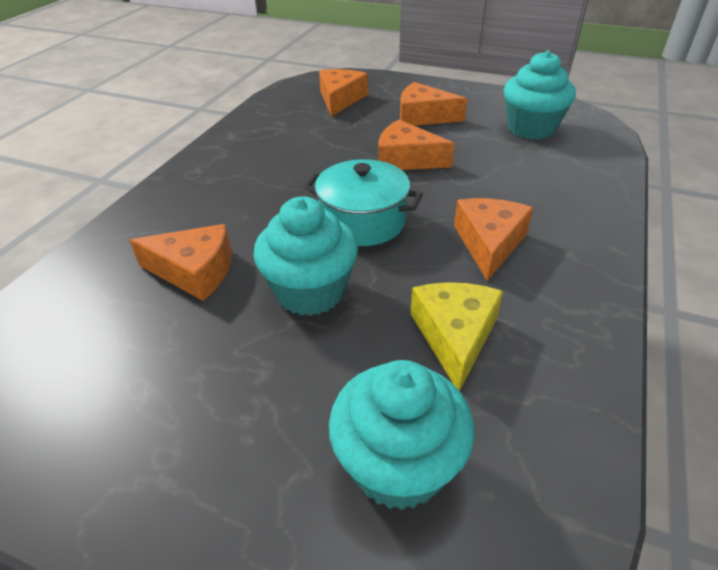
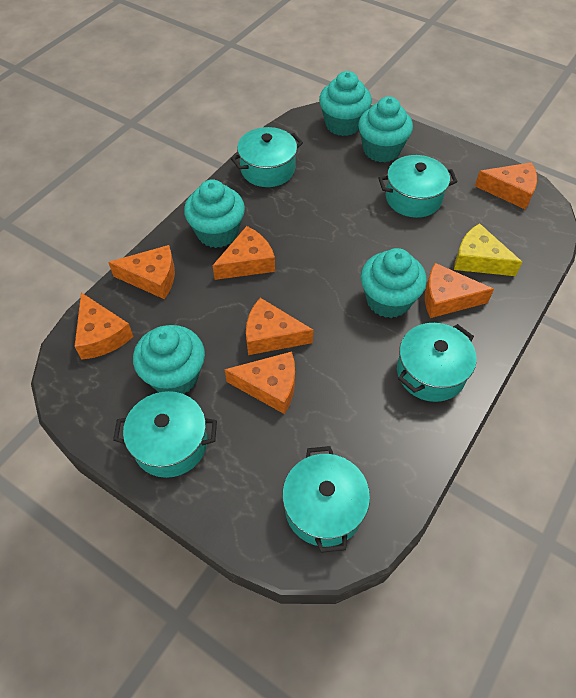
orange cheese: 5 -> 7
turquoise cupcake: 3 -> 5
turquoise pot: 1 -> 5

